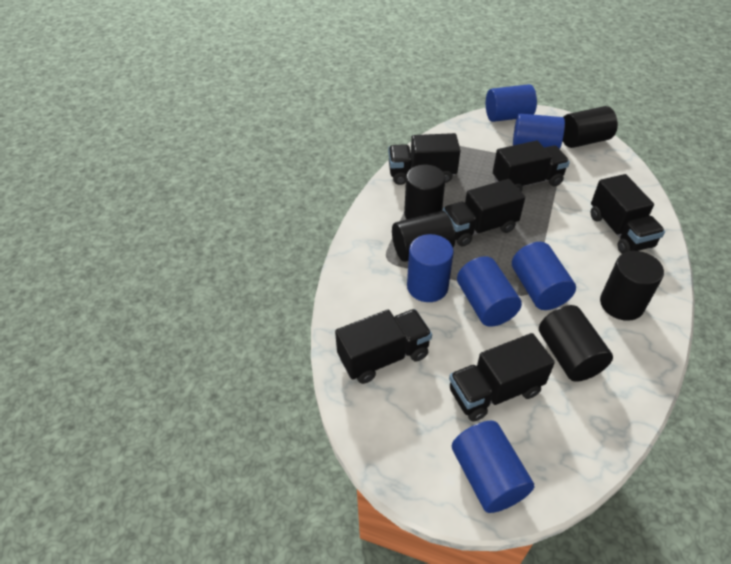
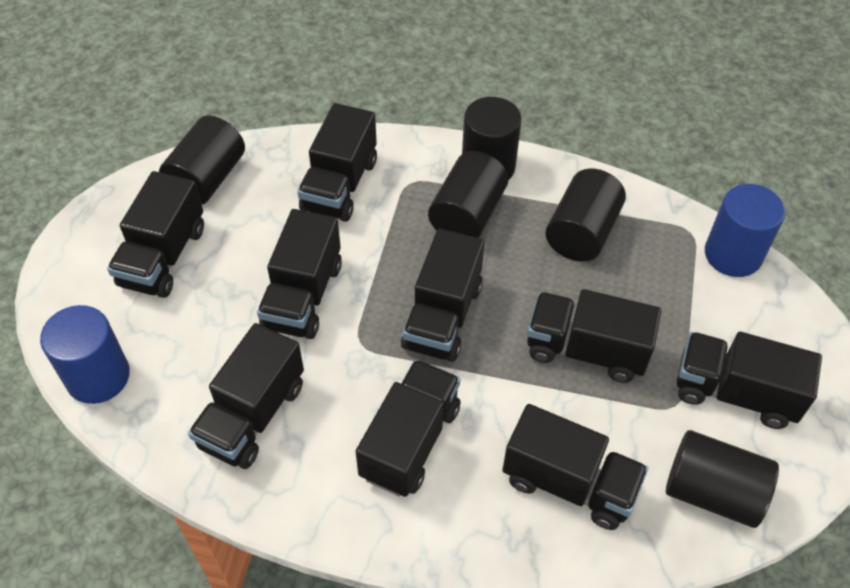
black truck: 6 -> 9
blue cylinder: 6 -> 2

